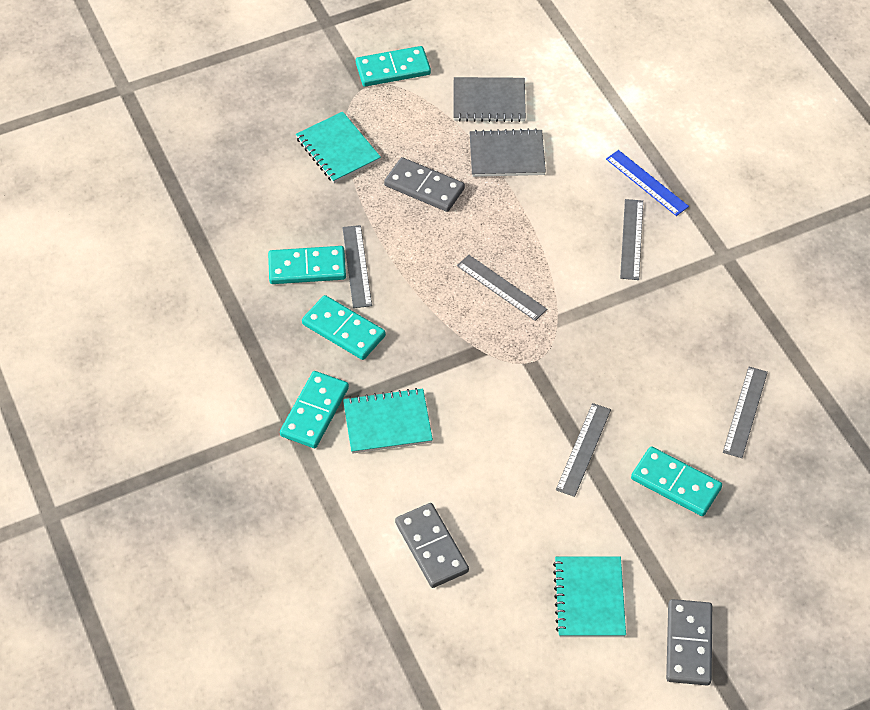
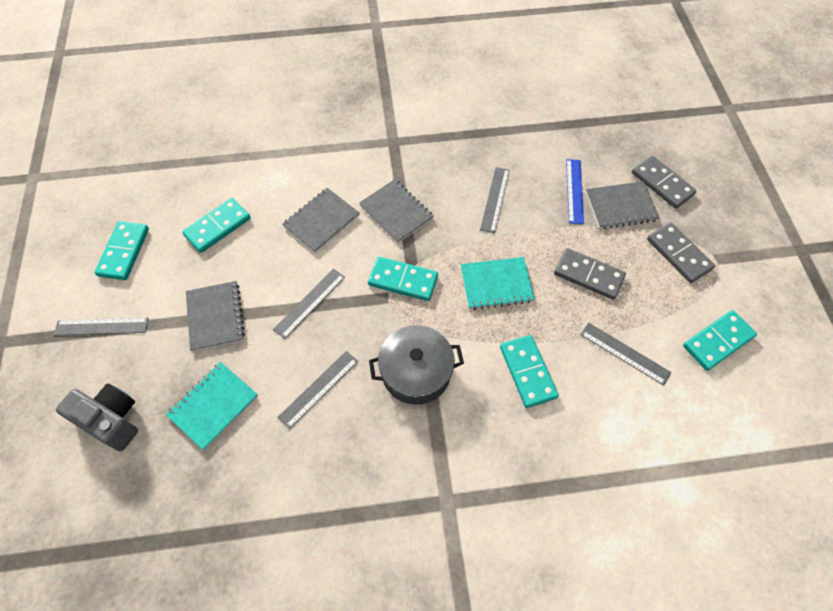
grey camera: 0 -> 1
grey notebook: 2 -> 4
grey pot: 0 -> 1
turquoise notebook: 3 -> 2

